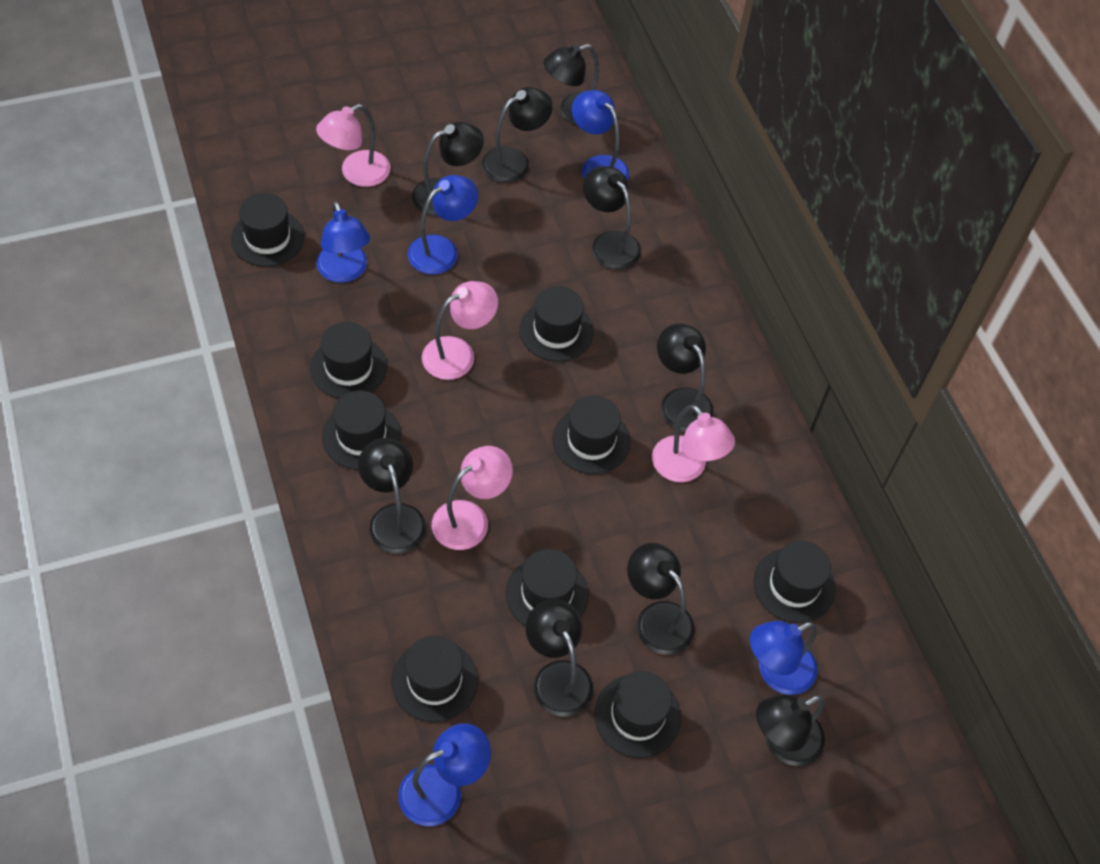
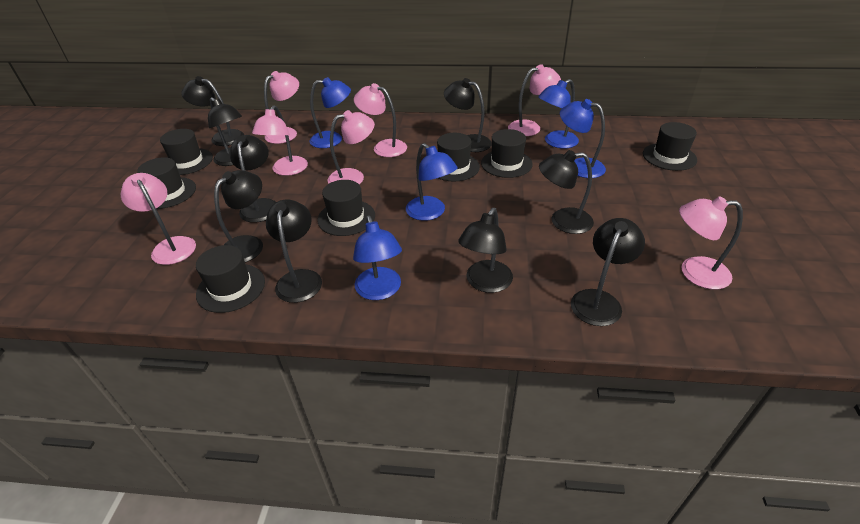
black hat: 9 -> 7
pink lamp: 4 -> 7

